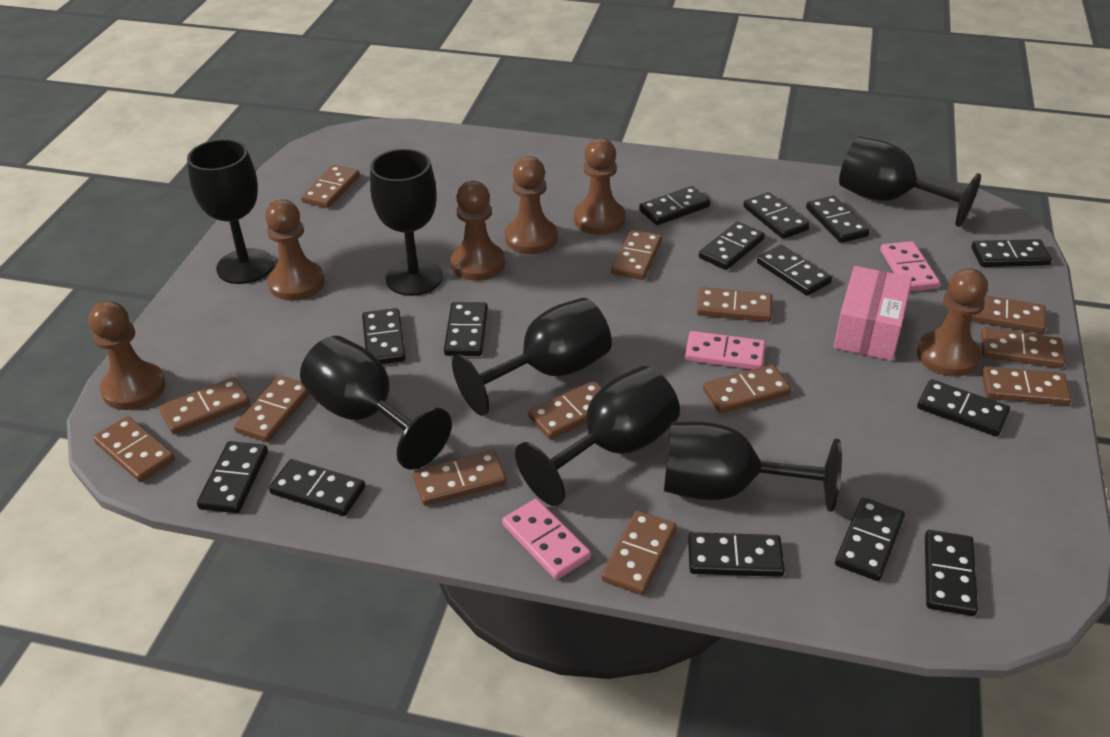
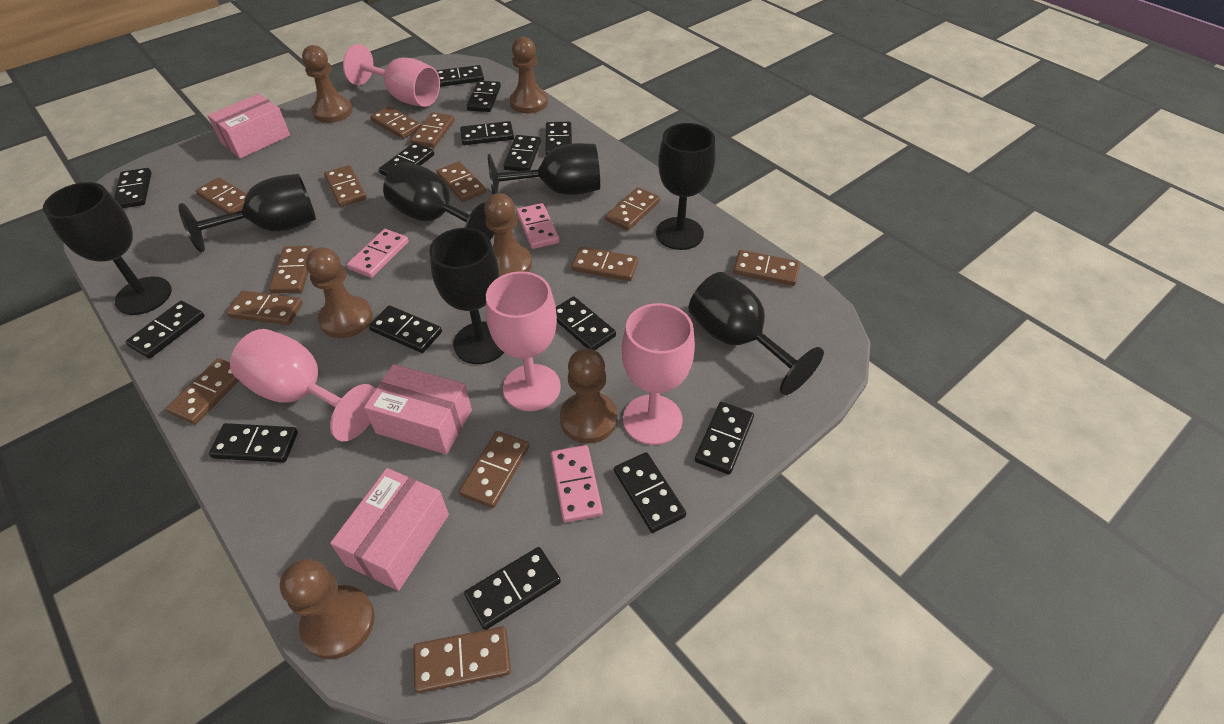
pink box: 1 -> 3
pink goblet: 0 -> 4

